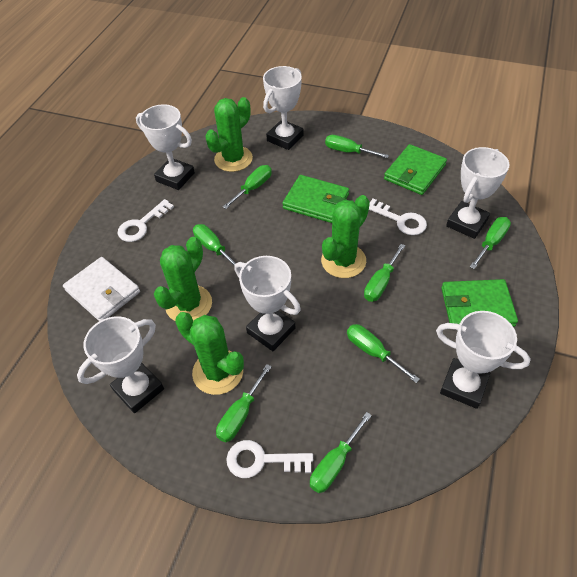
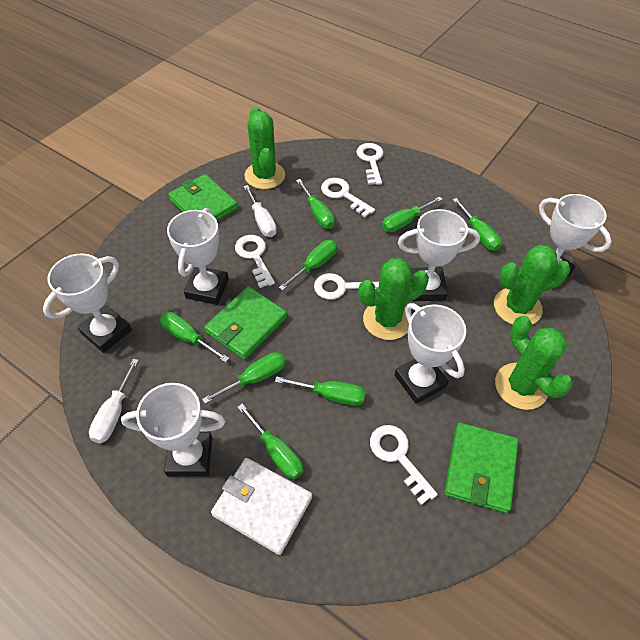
white key: 3 -> 5
white screwdriver: 0 -> 2

